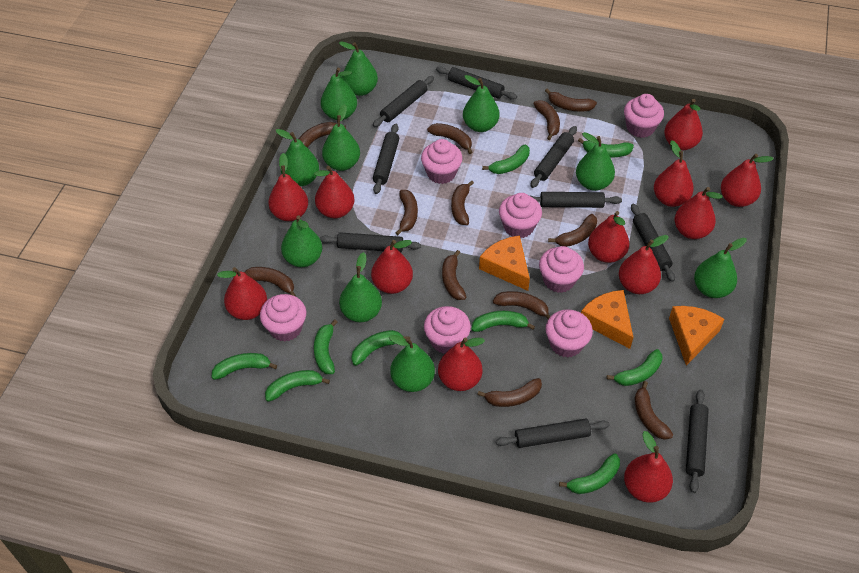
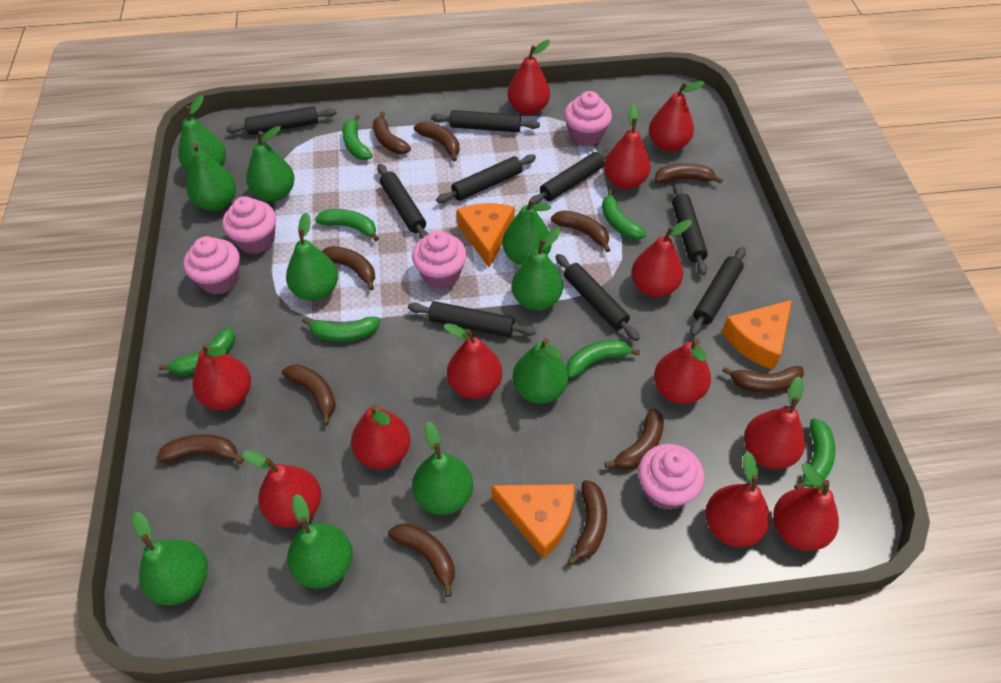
brown banana: 12 -> 11
green banana: 9 -> 7
pink cupcake: 7 -> 5

